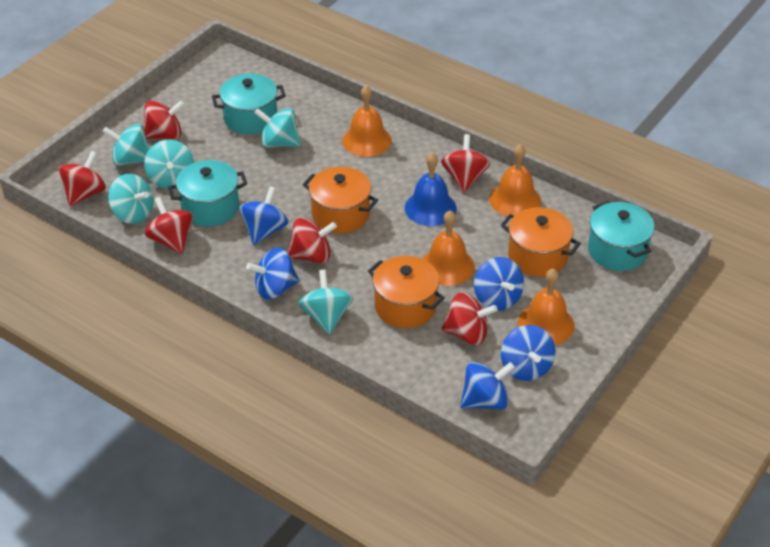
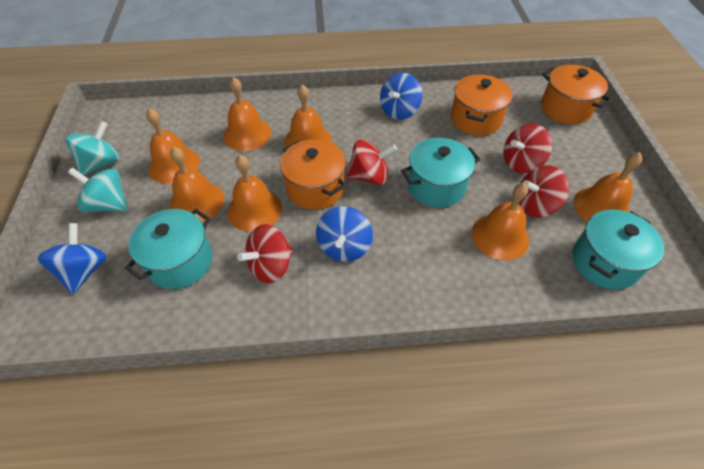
blue bell: 1 -> 0
blue spinning top: 5 -> 3
orange bell: 4 -> 7
red spinning top: 6 -> 4
turquoise spinning top: 5 -> 2

